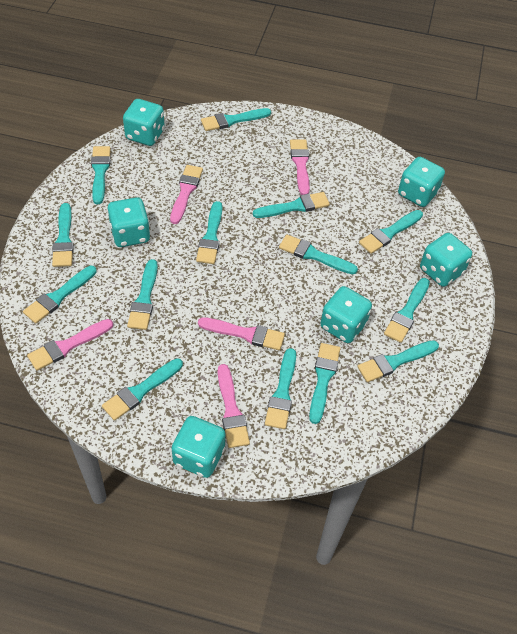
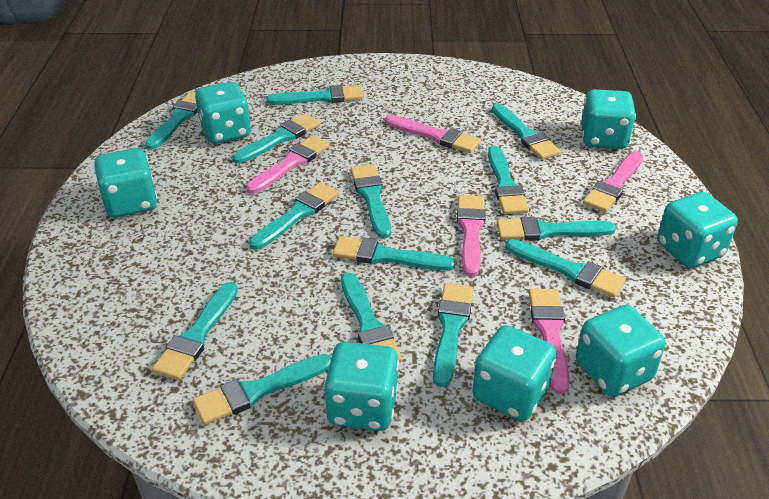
turquoise dice: 6 -> 7

